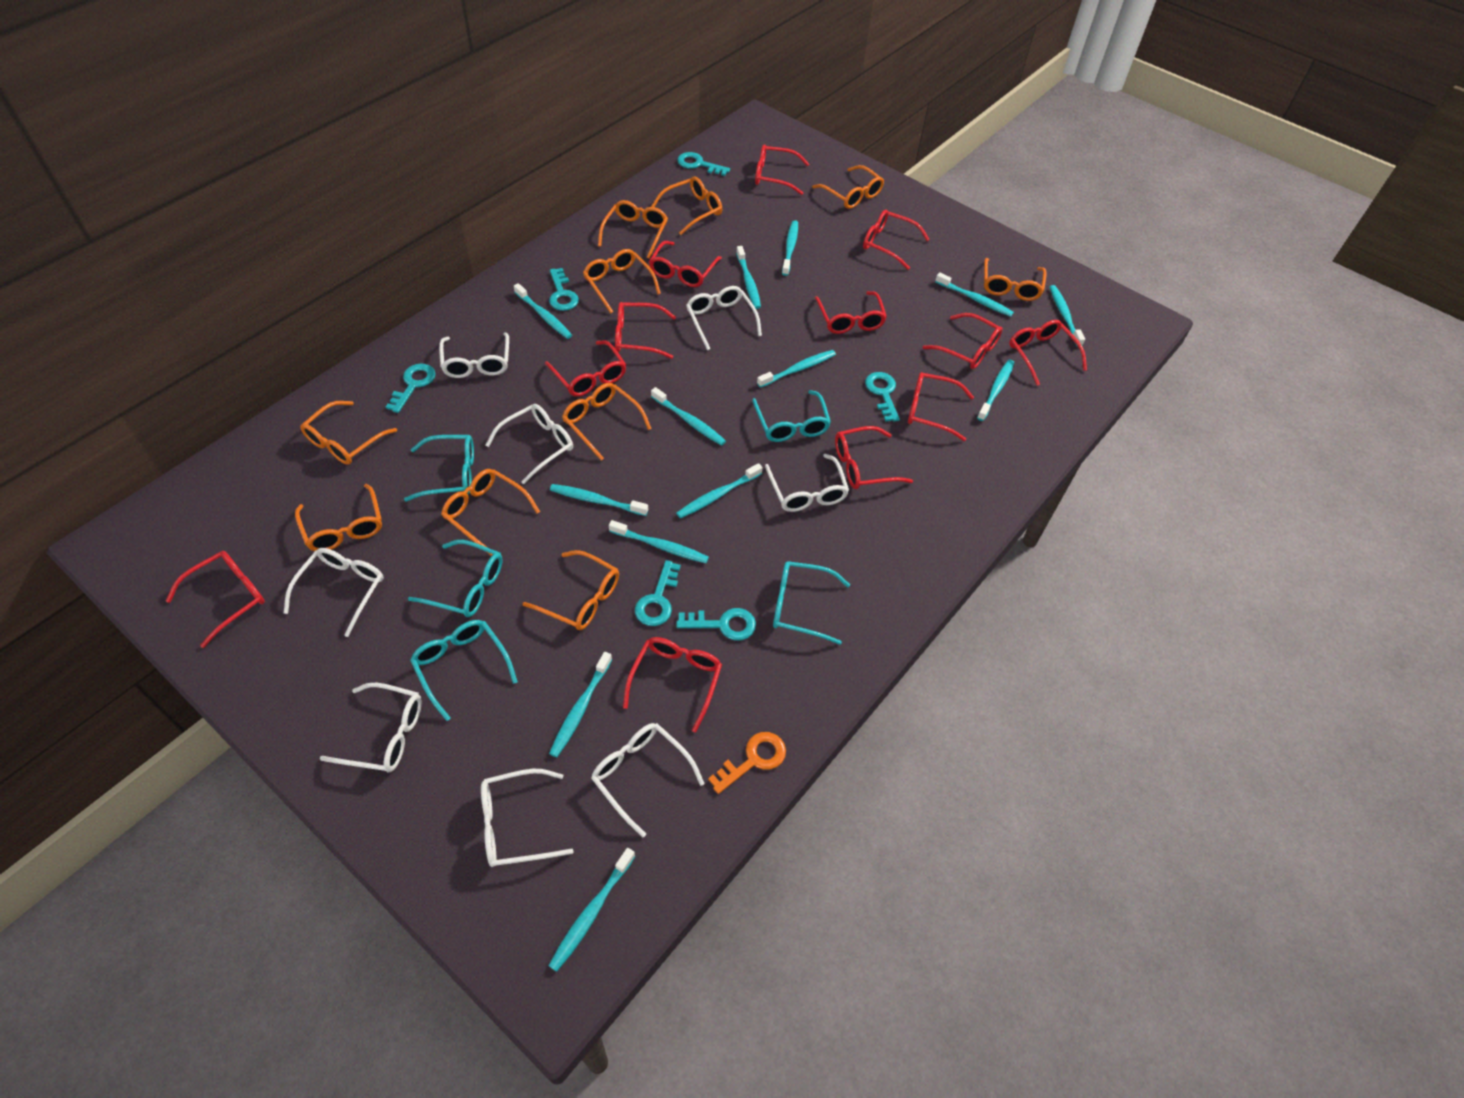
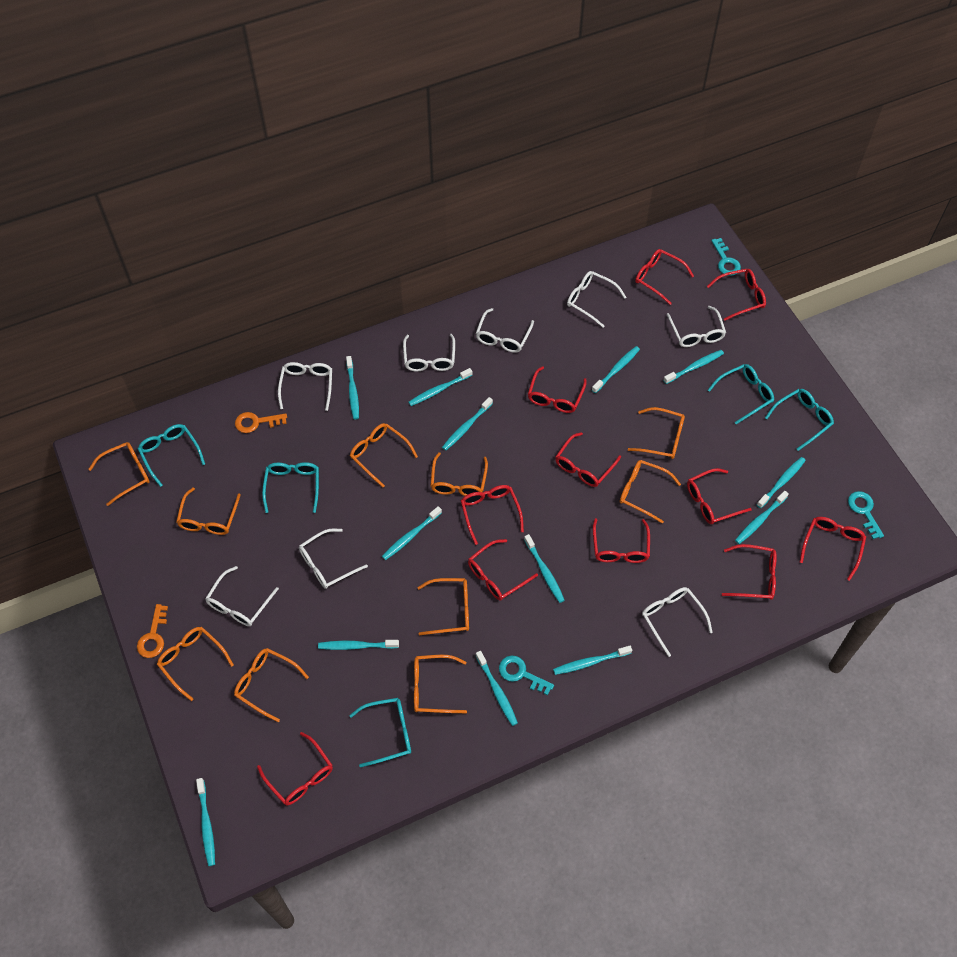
orange key: 1 -> 2
red glasses: 12 -> 11
turquoise key: 6 -> 3

